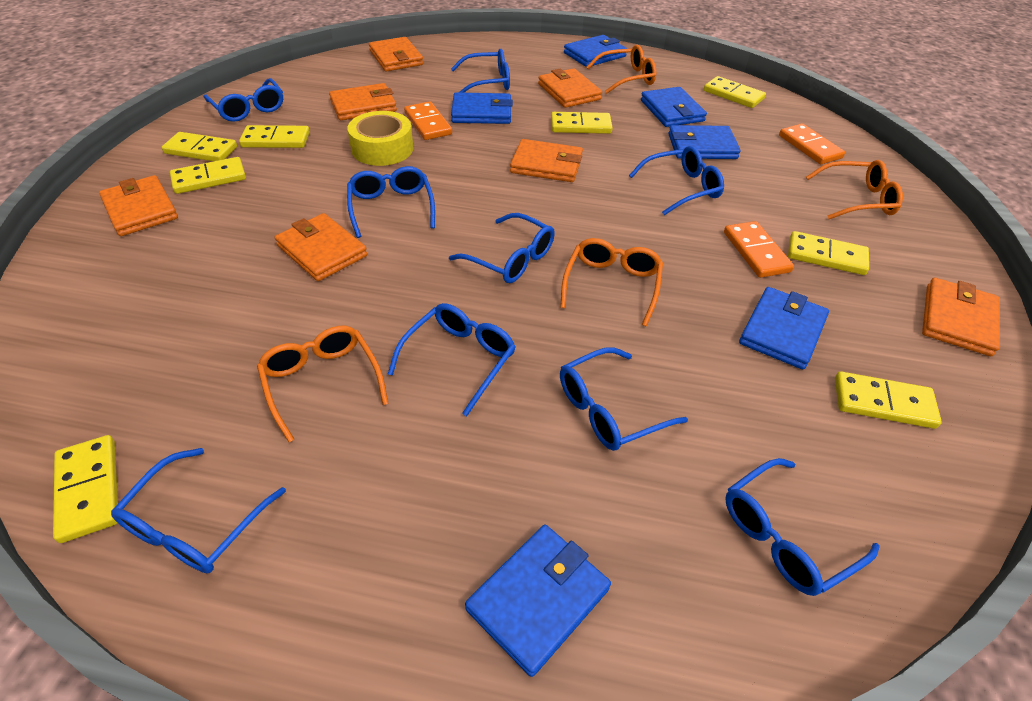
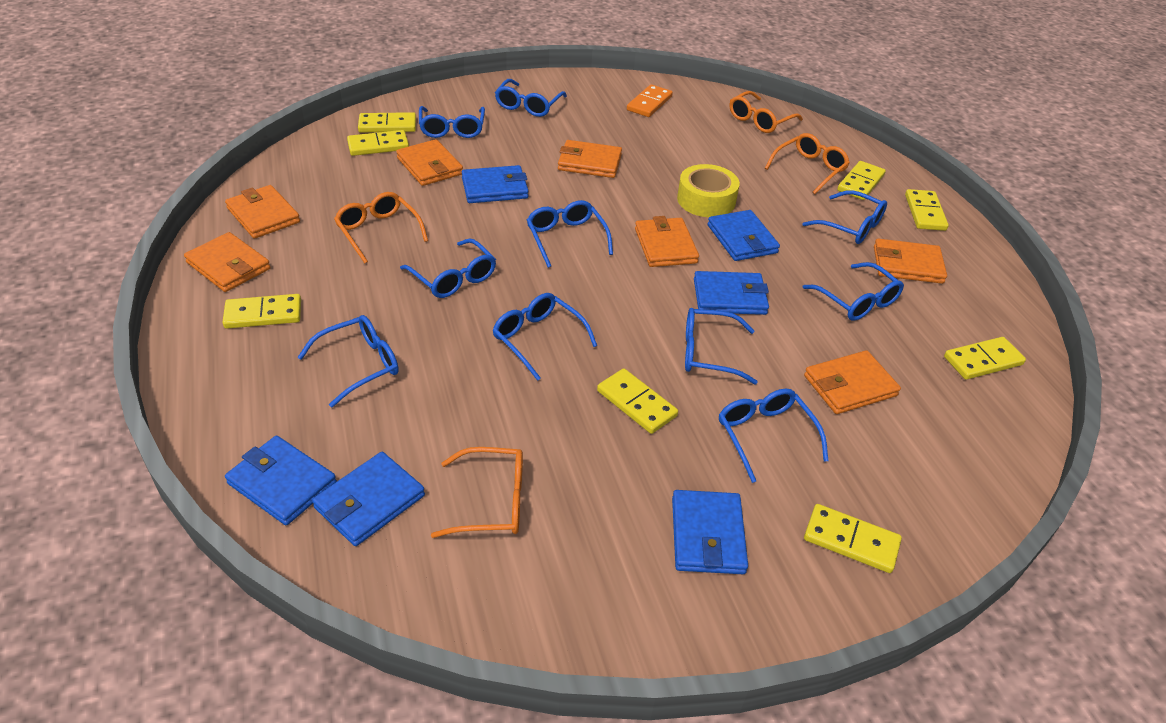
blue glasses: 9 -> 10
orange domino: 3 -> 1

